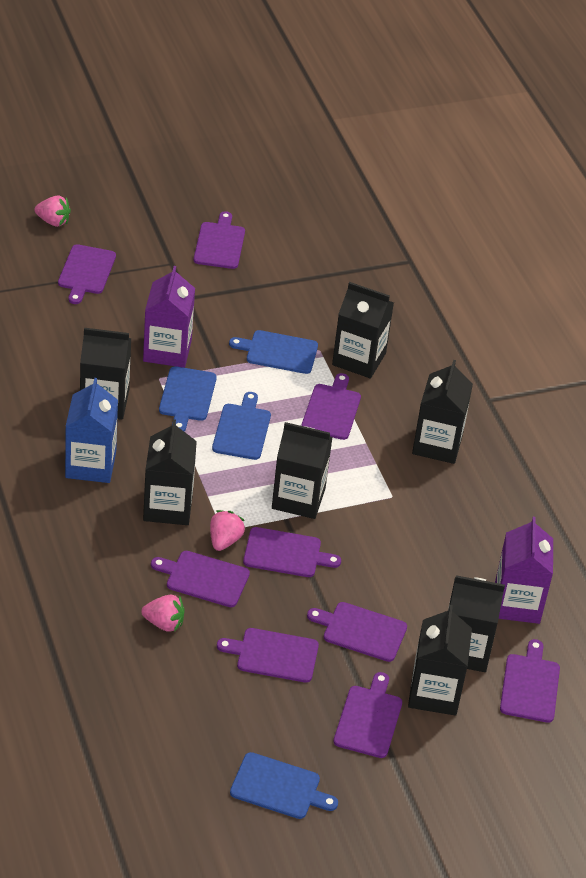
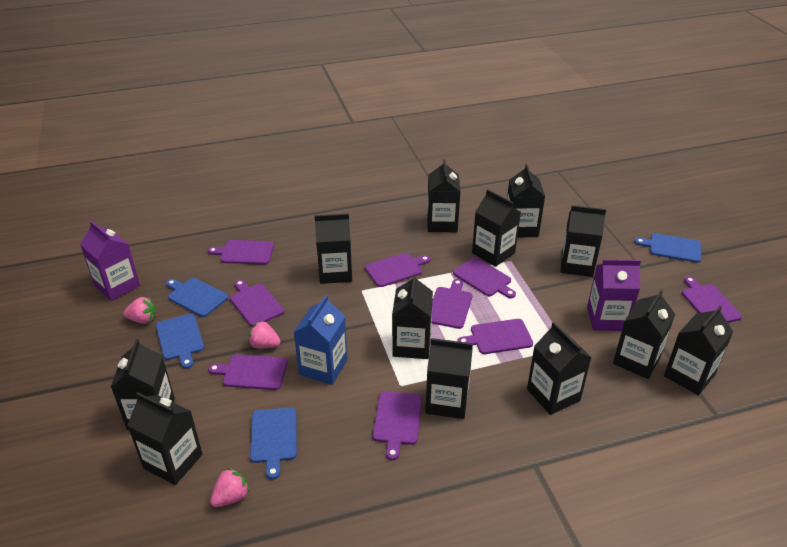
black carton: 7 -> 12

